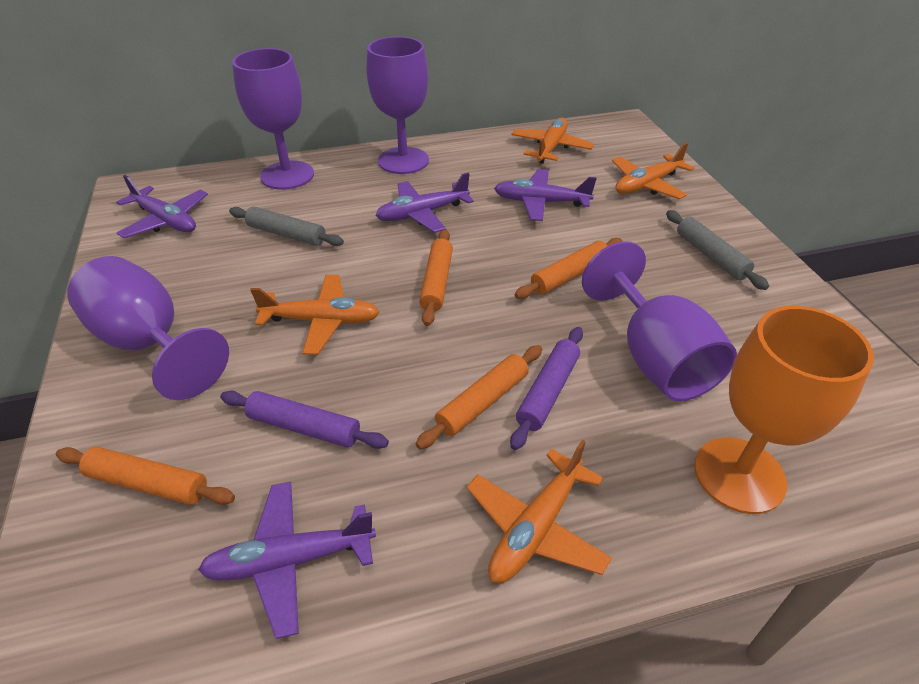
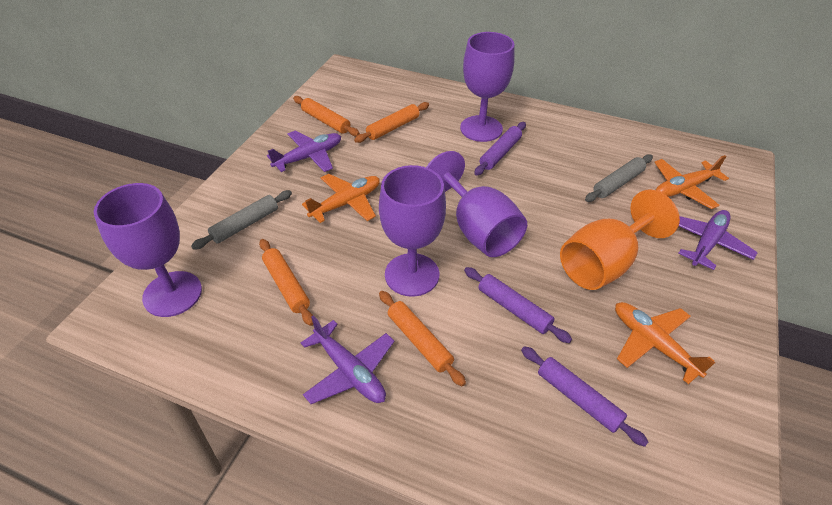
orange plane: 4 -> 3
purple plane: 4 -> 3
purple rolling pin: 2 -> 3

